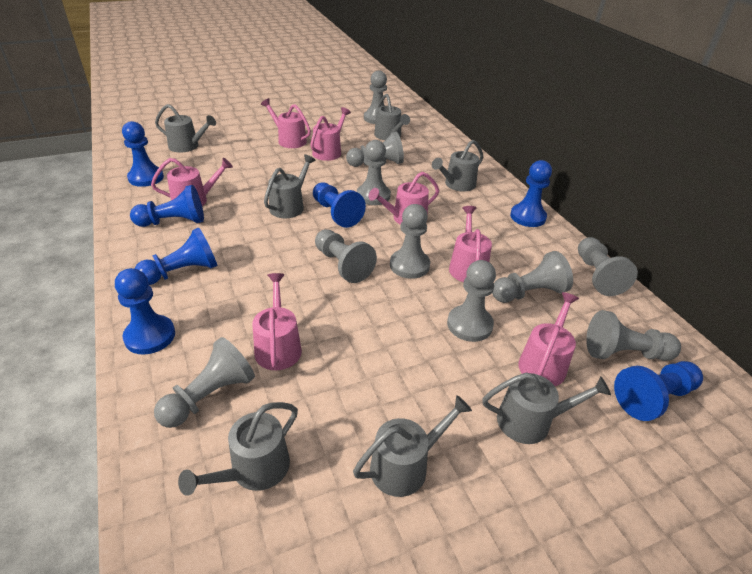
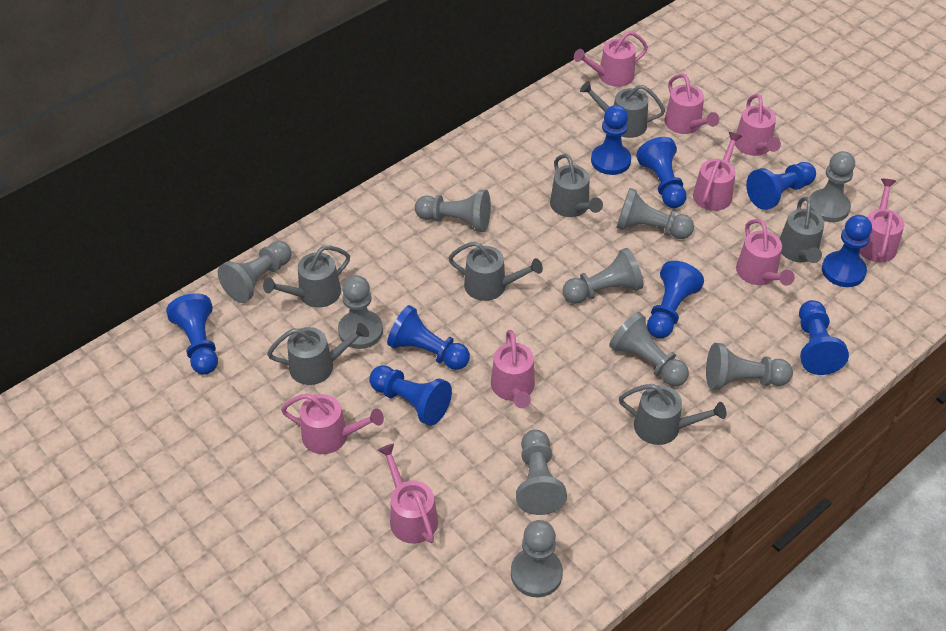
blue pawn: 7 -> 9
pink watering can: 7 -> 9

